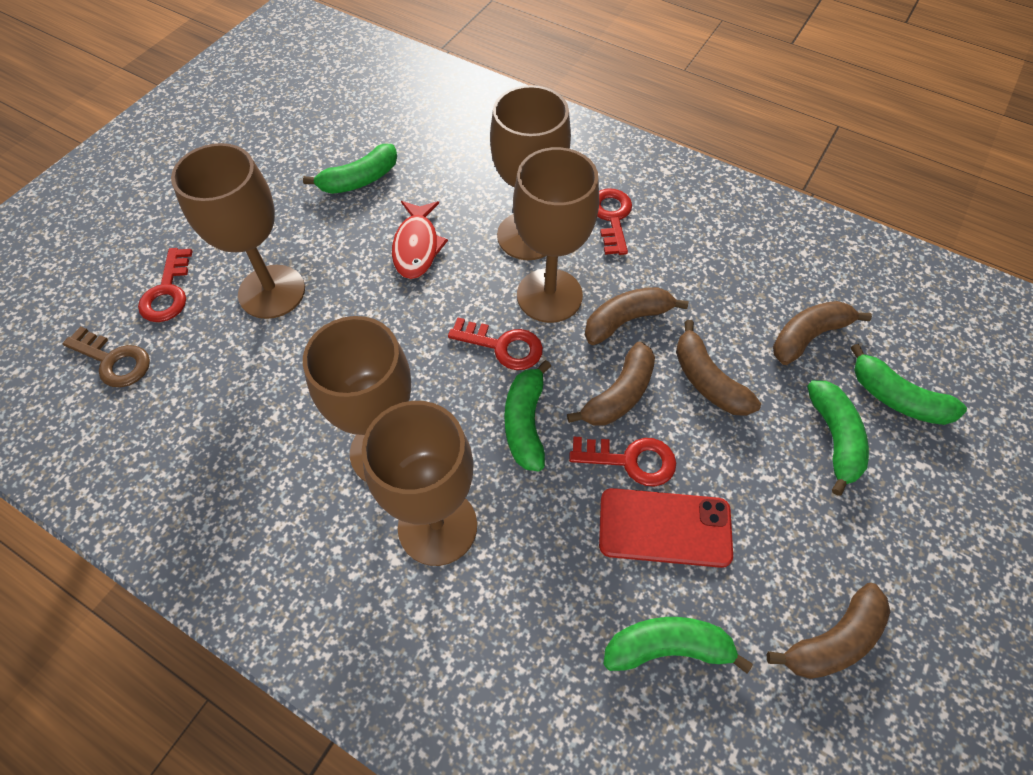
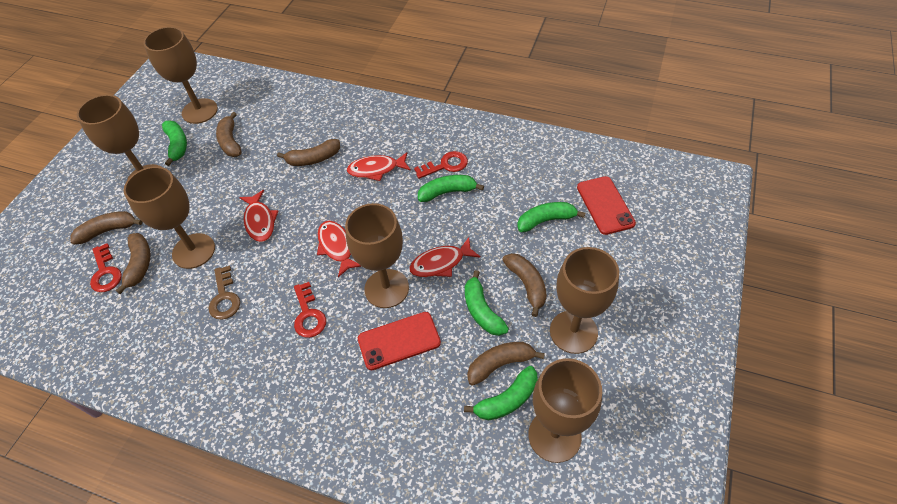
brown banana: 5 -> 6
brown goblet: 5 -> 6
red fish: 1 -> 4
red key: 4 -> 3
red phone: 1 -> 2

